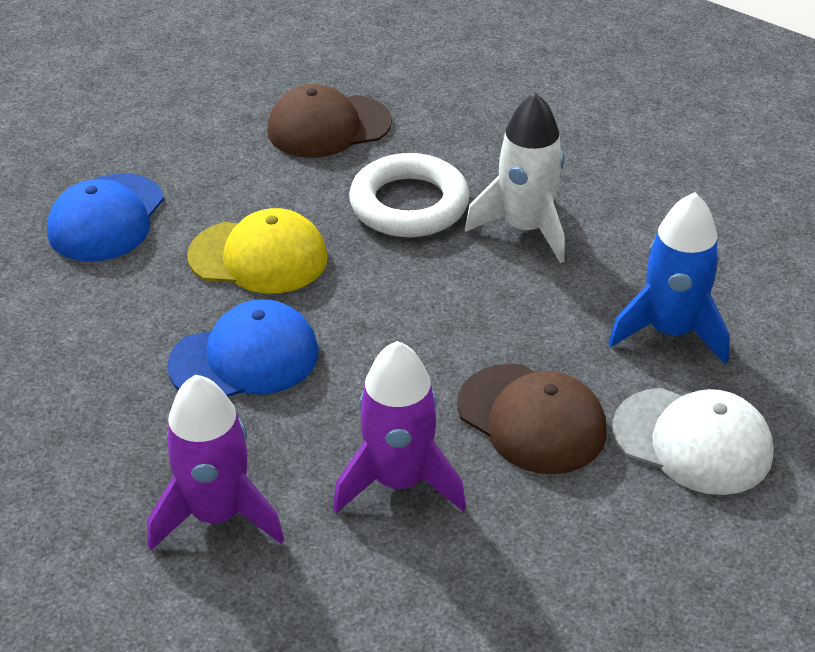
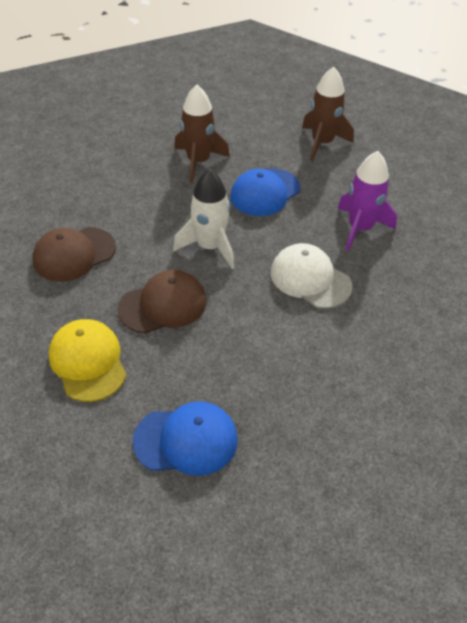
blue rocket: 1 -> 0
brown rocket: 0 -> 2
purple rocket: 2 -> 1
white ring: 1 -> 0

